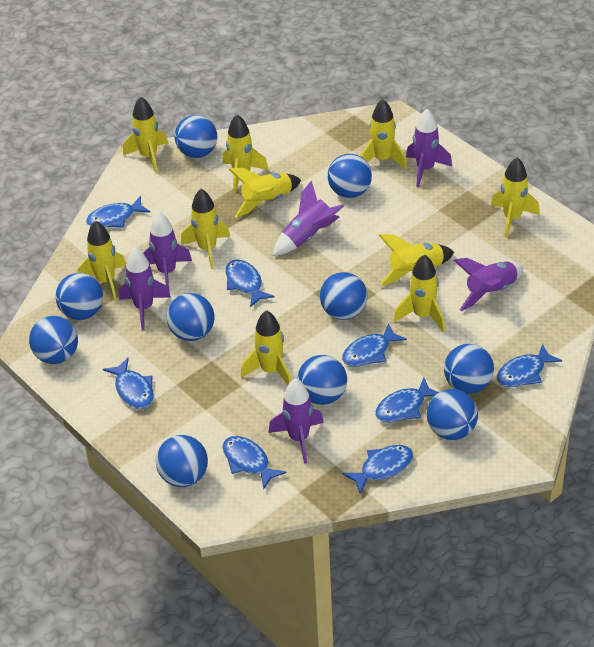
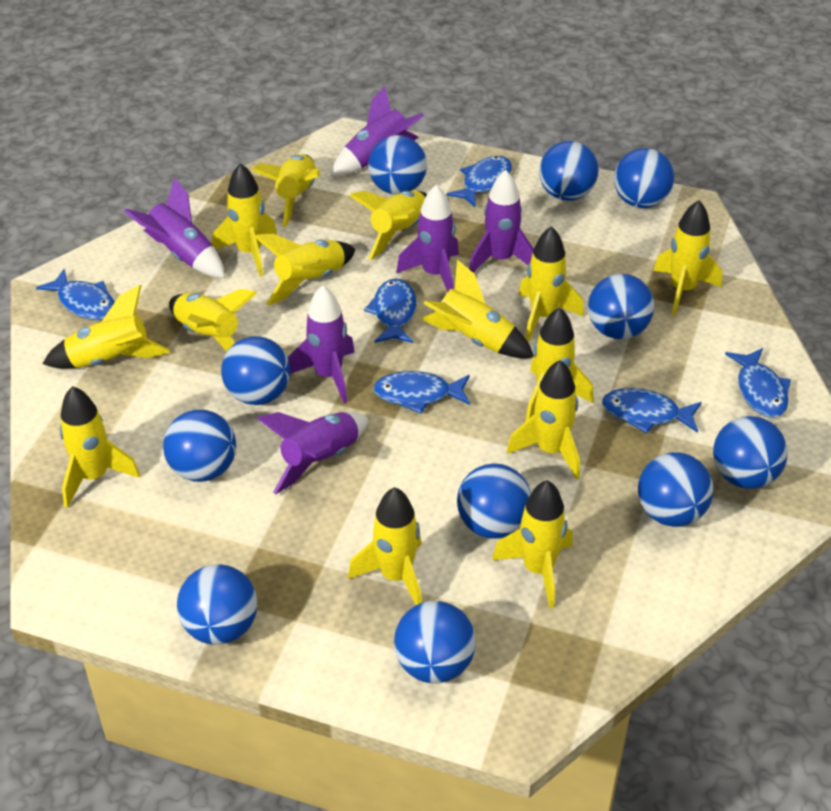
blue ball: 10 -> 11
blue fish: 8 -> 6
yellow rocket: 10 -> 14

